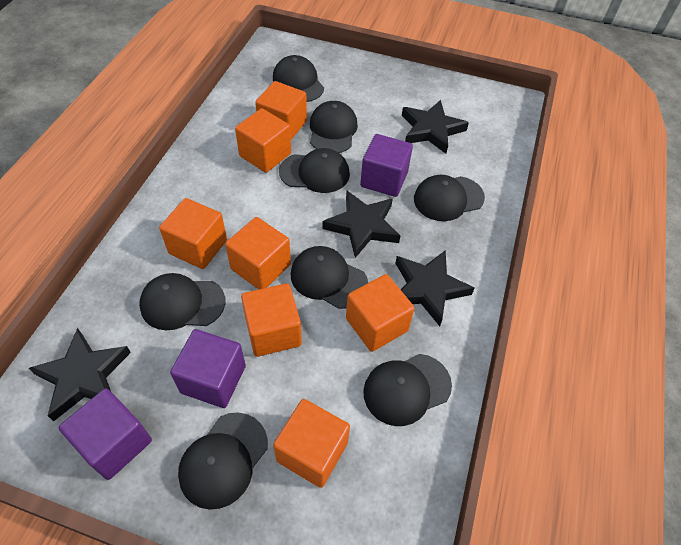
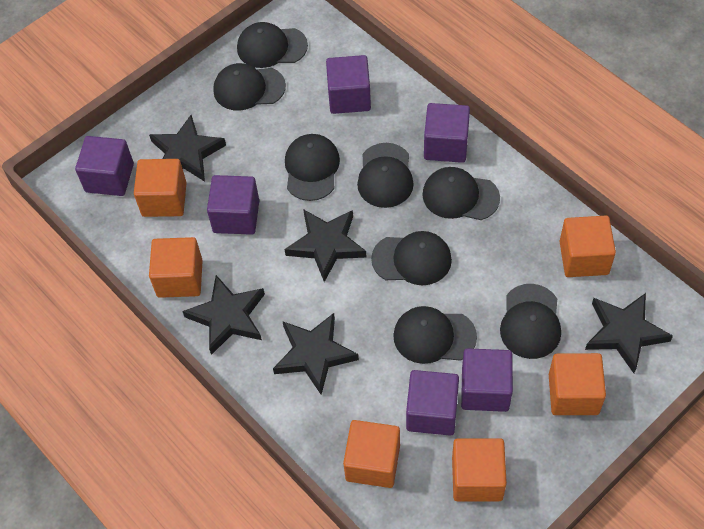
black star: 4 -> 5
orange cube: 7 -> 6
purple cube: 3 -> 6

